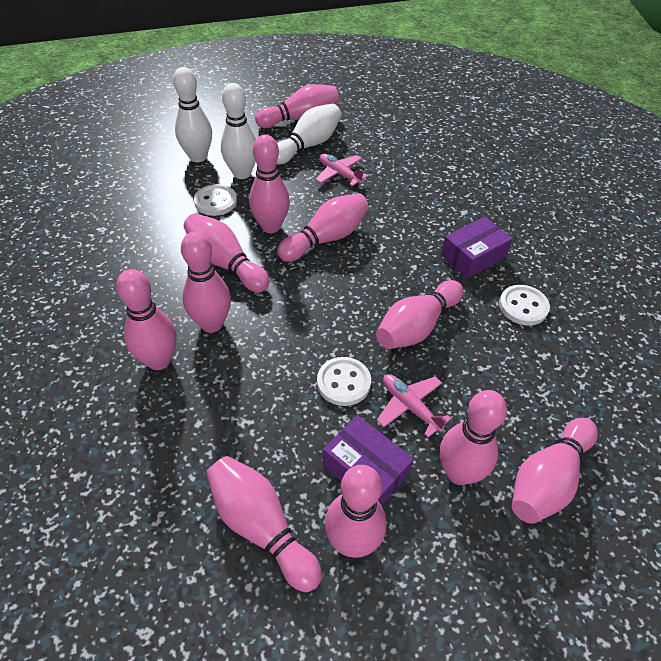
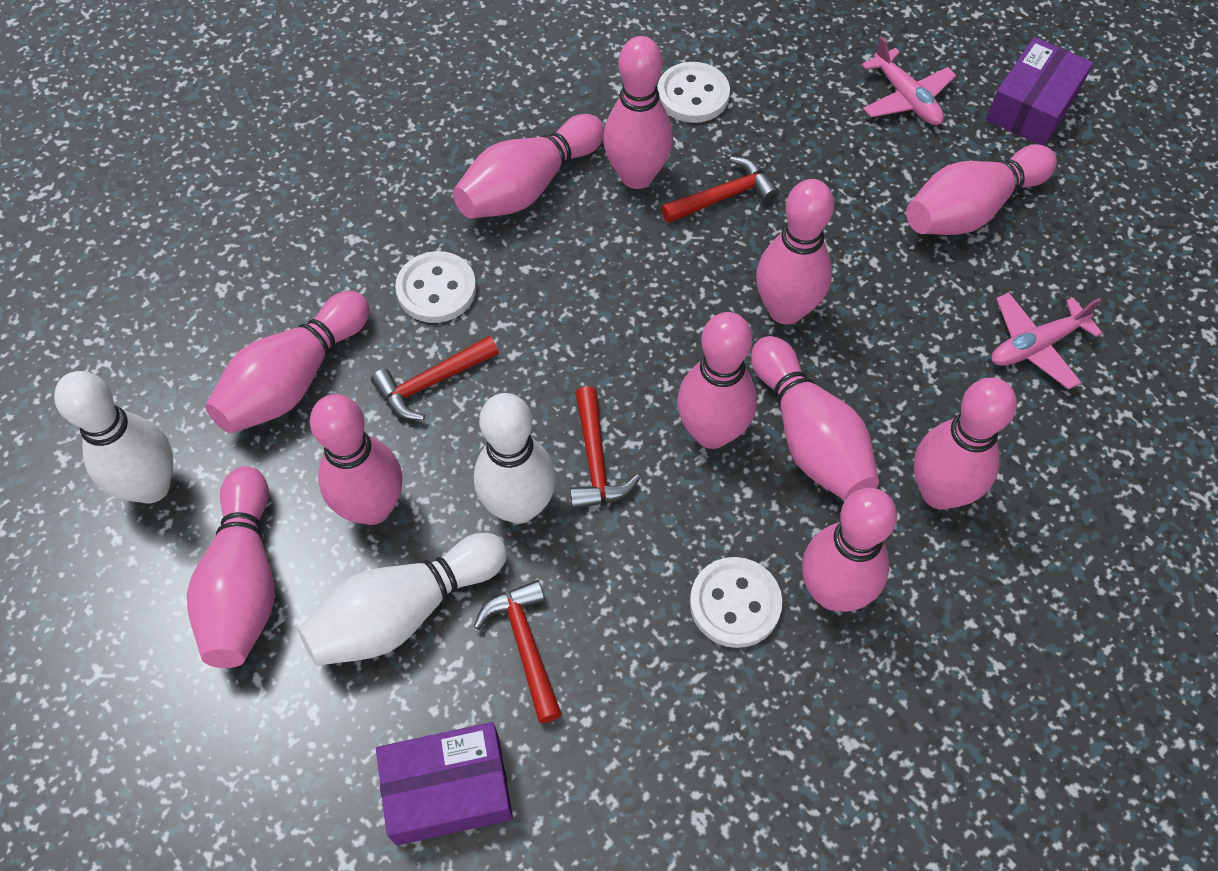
red hammer: 0 -> 4

